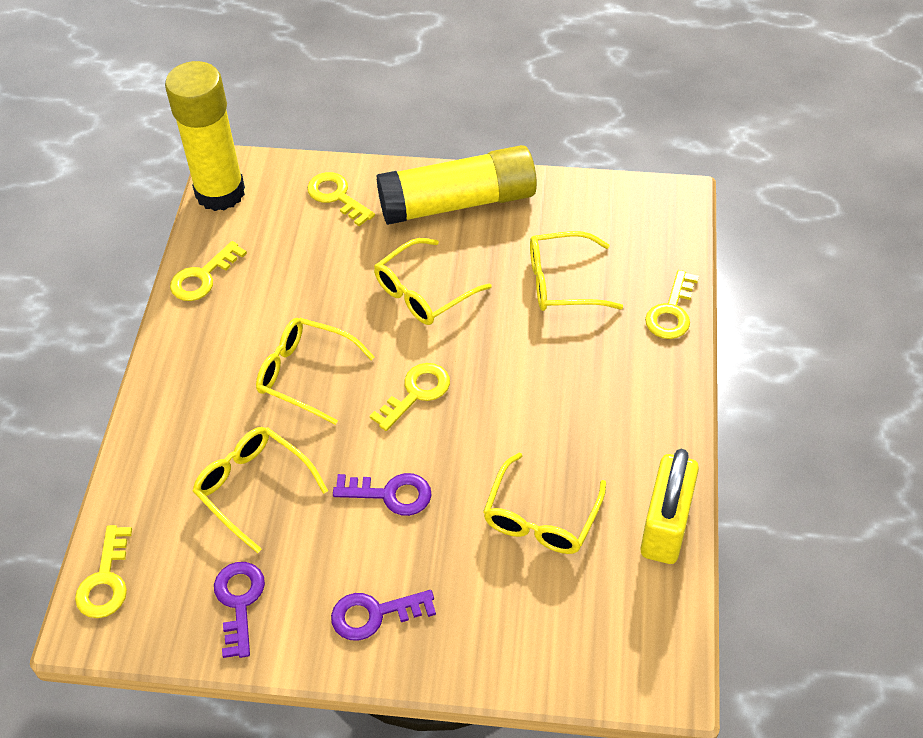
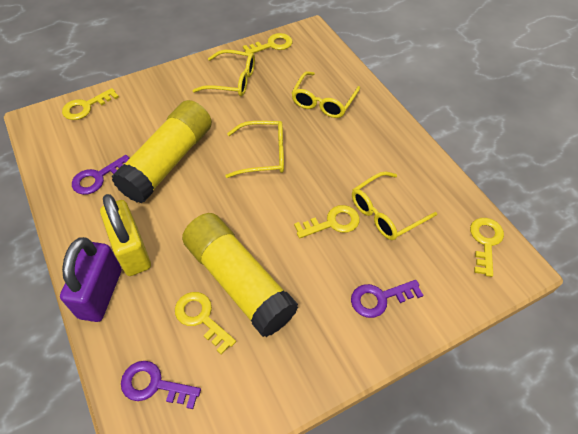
purple padlock: 0 -> 1
yellow glasses: 5 -> 4

